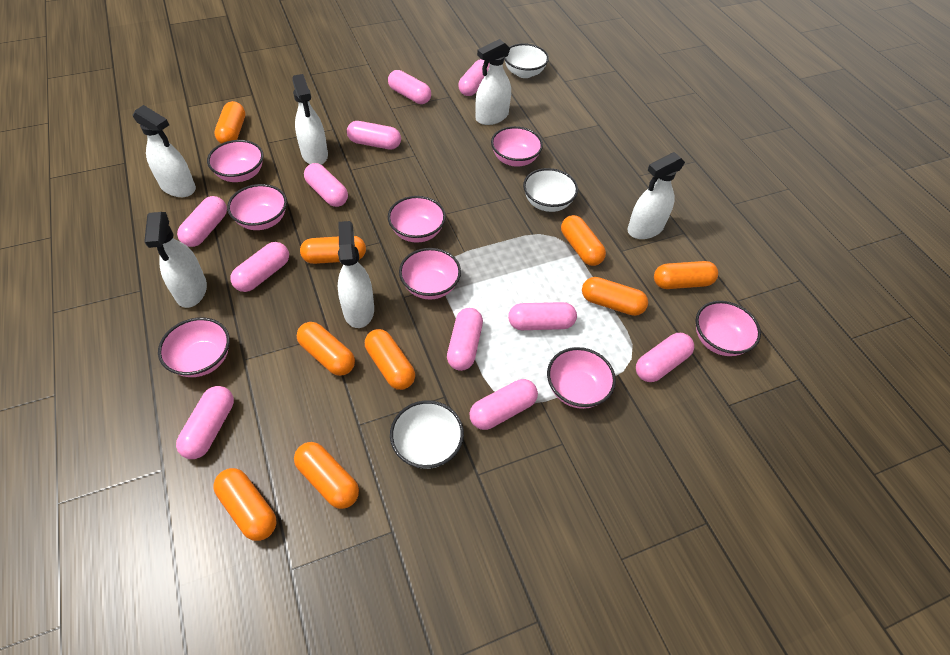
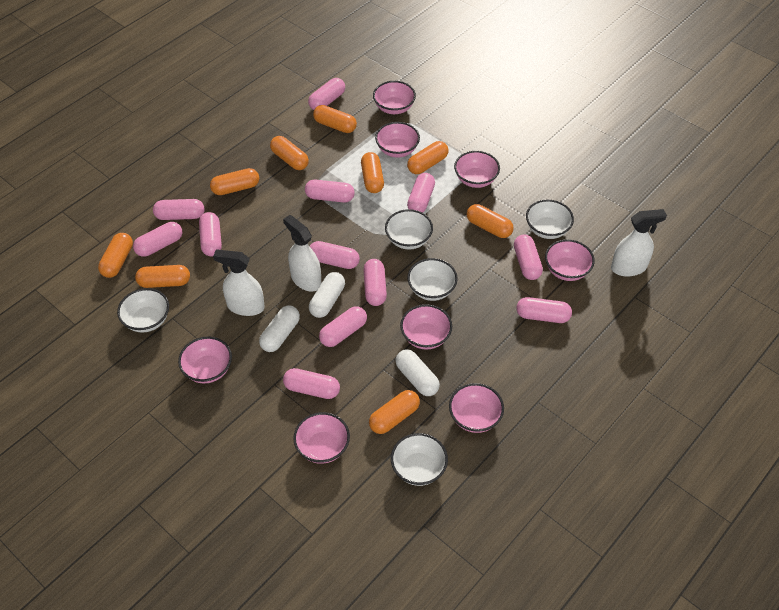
pink capsule: 11 -> 12
white bowl: 3 -> 5
white capsule: 0 -> 3
white spray bottle: 6 -> 3

